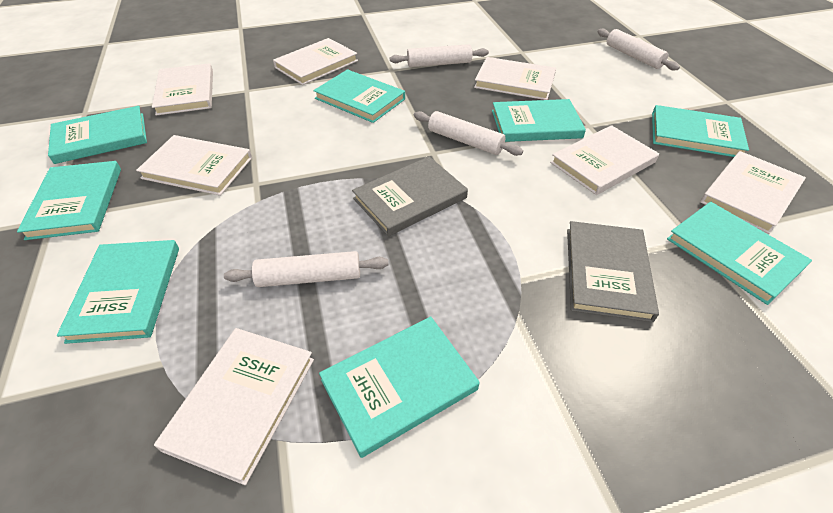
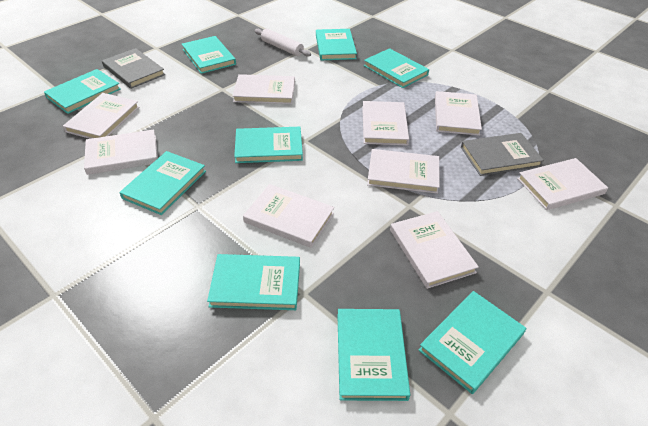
turquoise book: 8 -> 9
white book: 7 -> 9
white rolling pin: 4 -> 1

